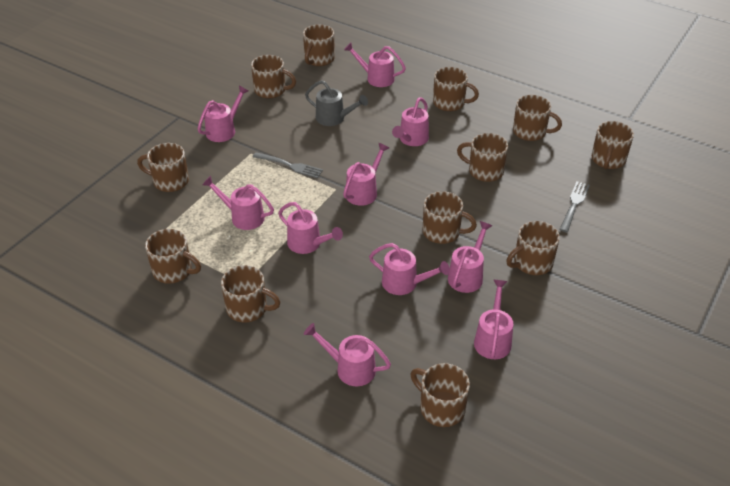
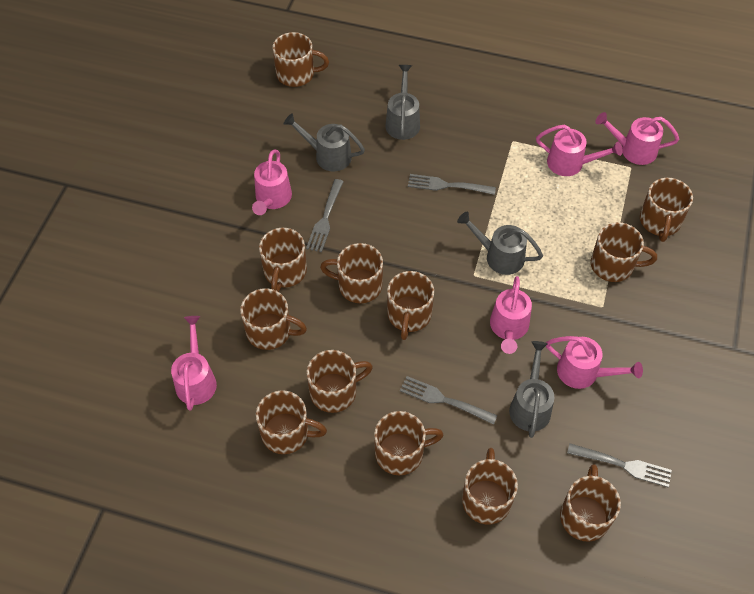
grey fork: 2 -> 4
grey watering can: 1 -> 4
pink watering can: 10 -> 6

